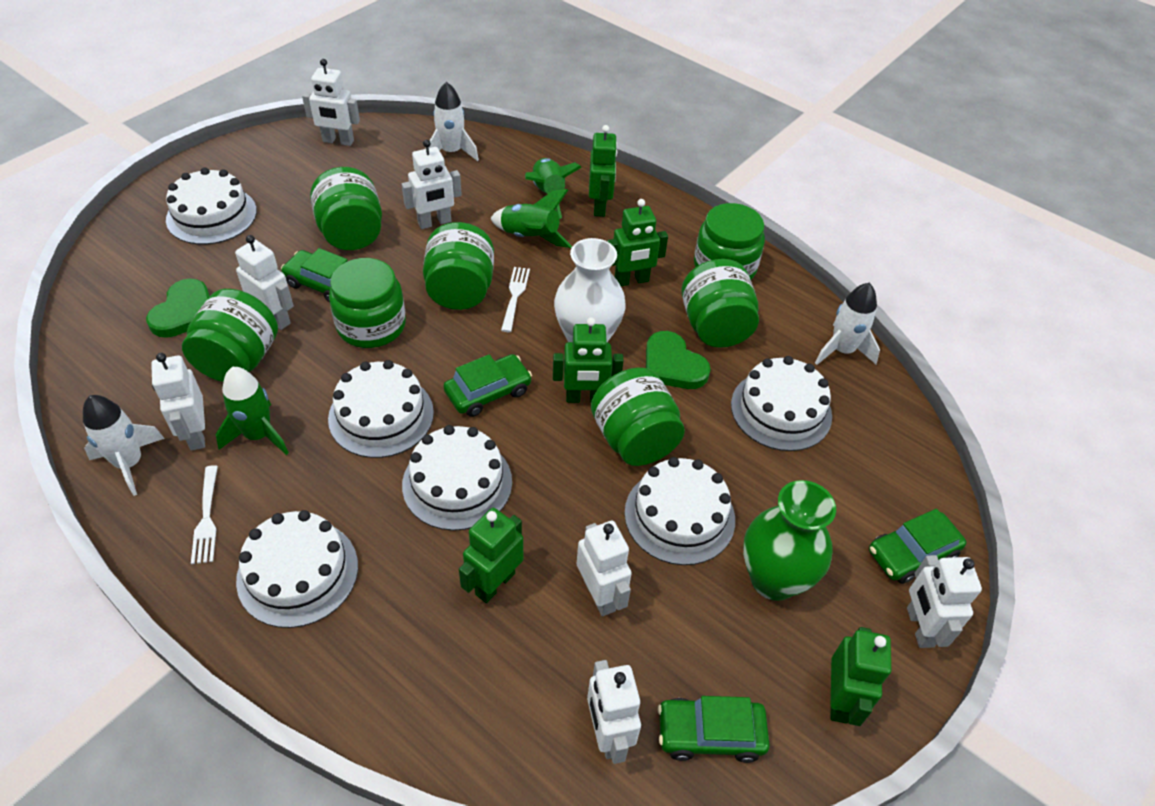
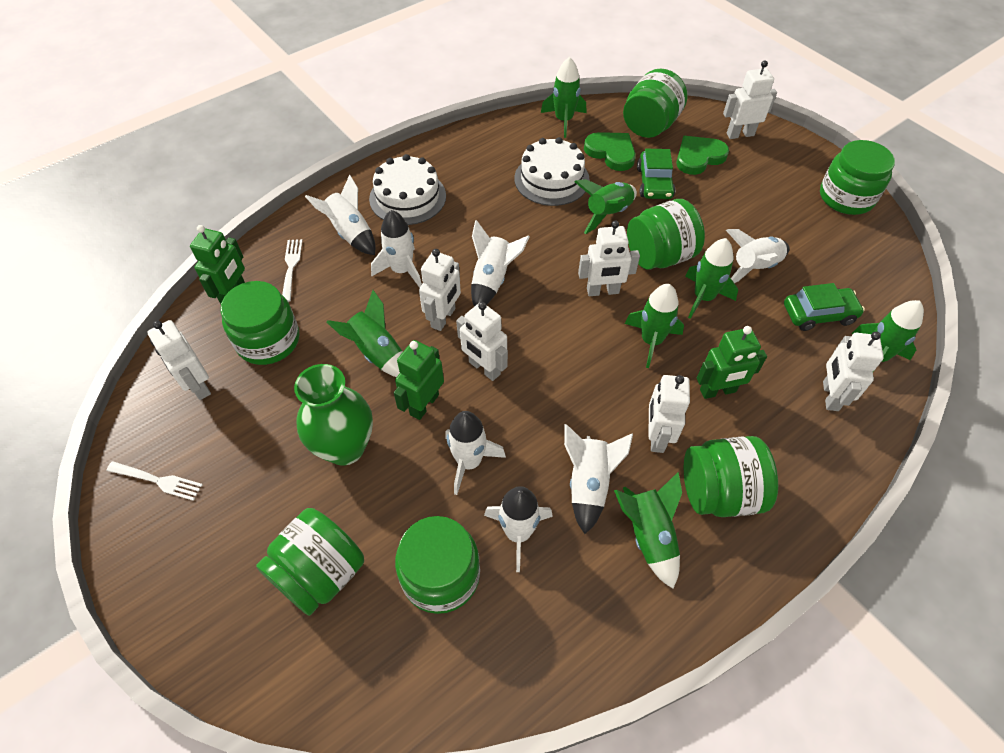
green car: 4 -> 2
green robot: 5 -> 3
green rocket: 3 -> 7
white cake: 6 -> 2
white rocket: 3 -> 7
white vase: 1 -> 0

